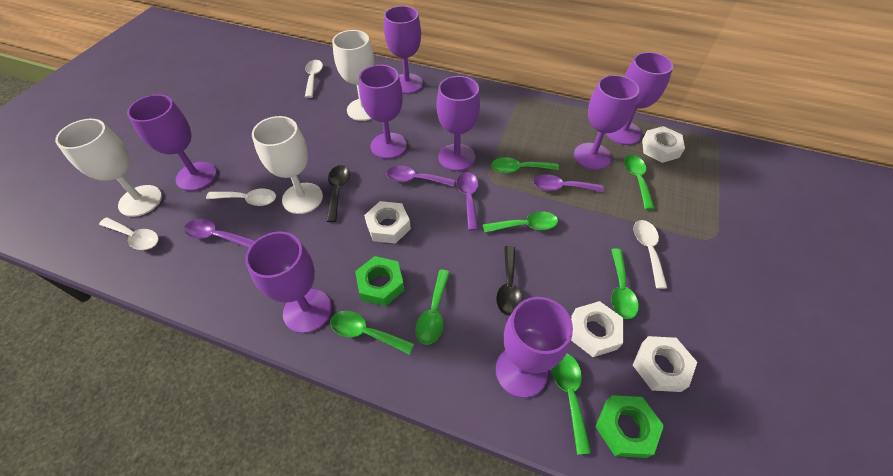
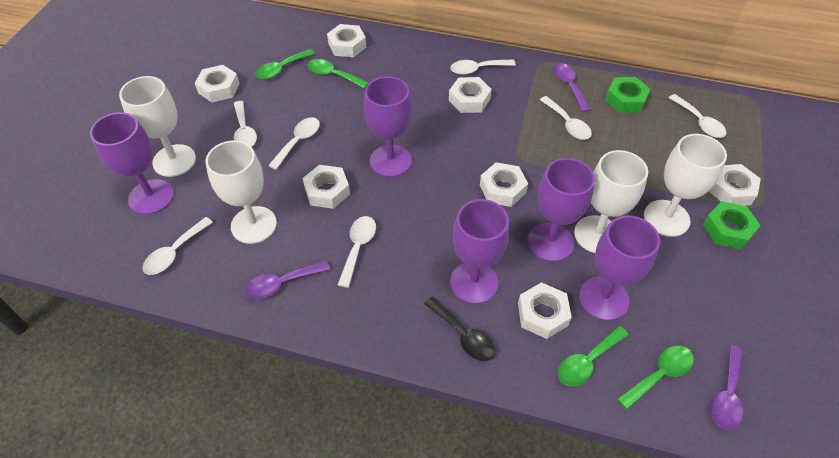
black spoon: 2 -> 1
green spoon: 7 -> 4
purple goblet: 8 -> 5
purple spoon: 4 -> 3
white goblet: 3 -> 4
white nut: 4 -> 7
white spoon: 4 -> 7

